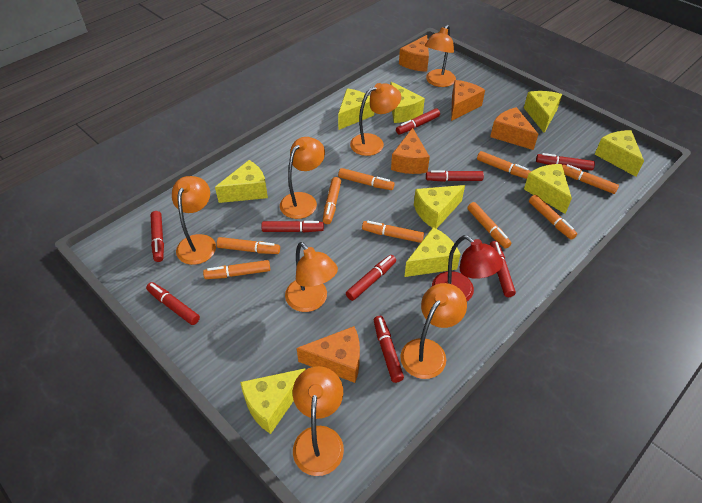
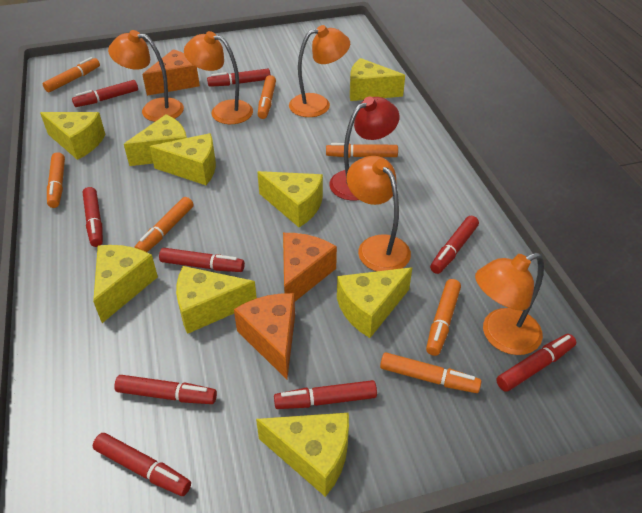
orange cheese: 5 -> 3
orange lamp: 7 -> 5
orange marker: 9 -> 7

